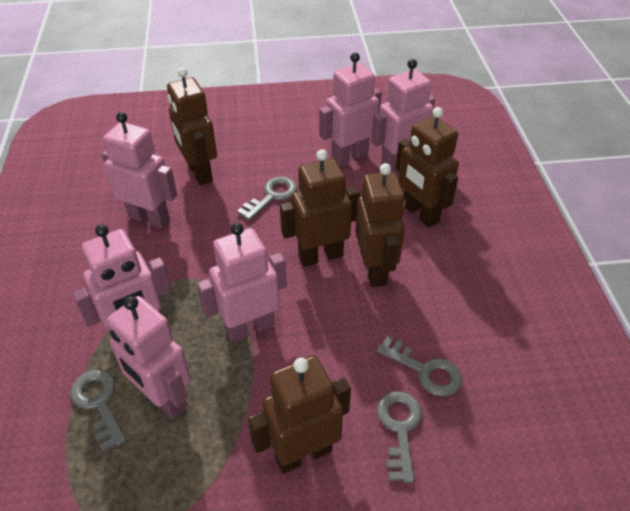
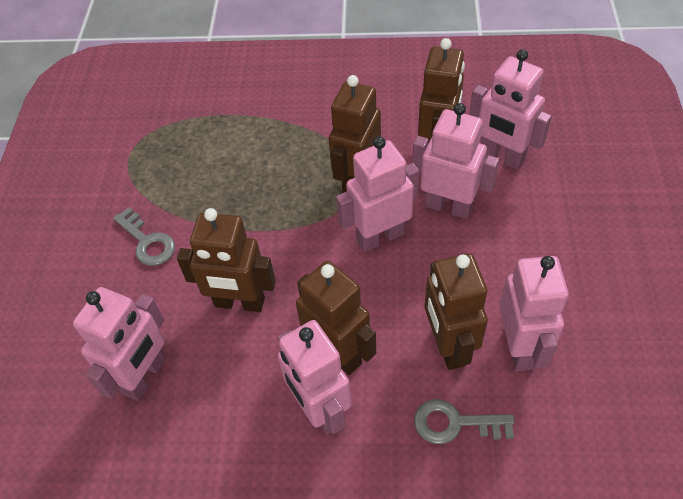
grey key: 4 -> 2

